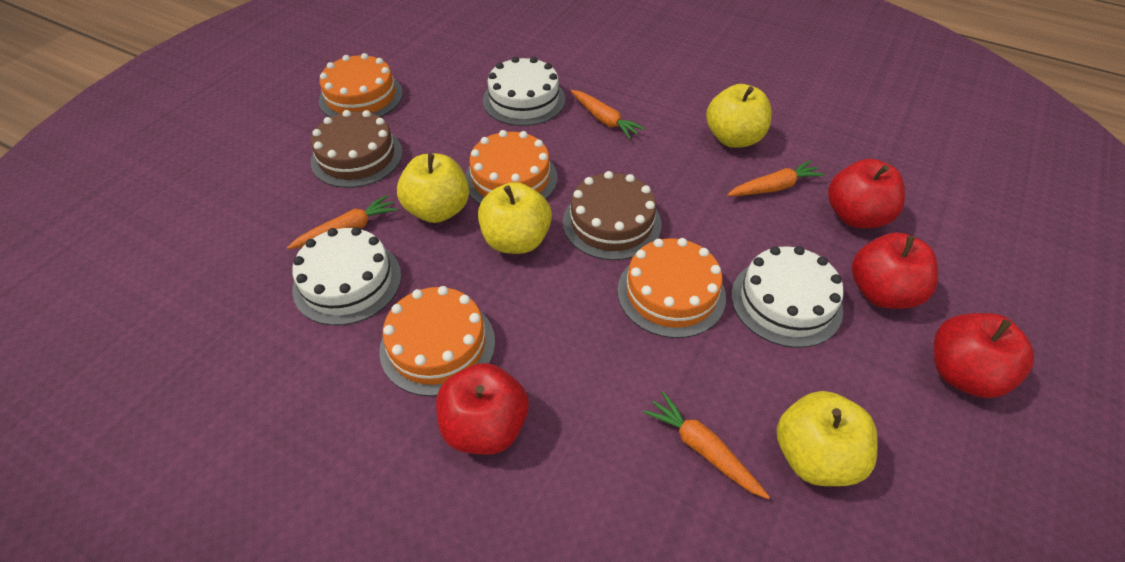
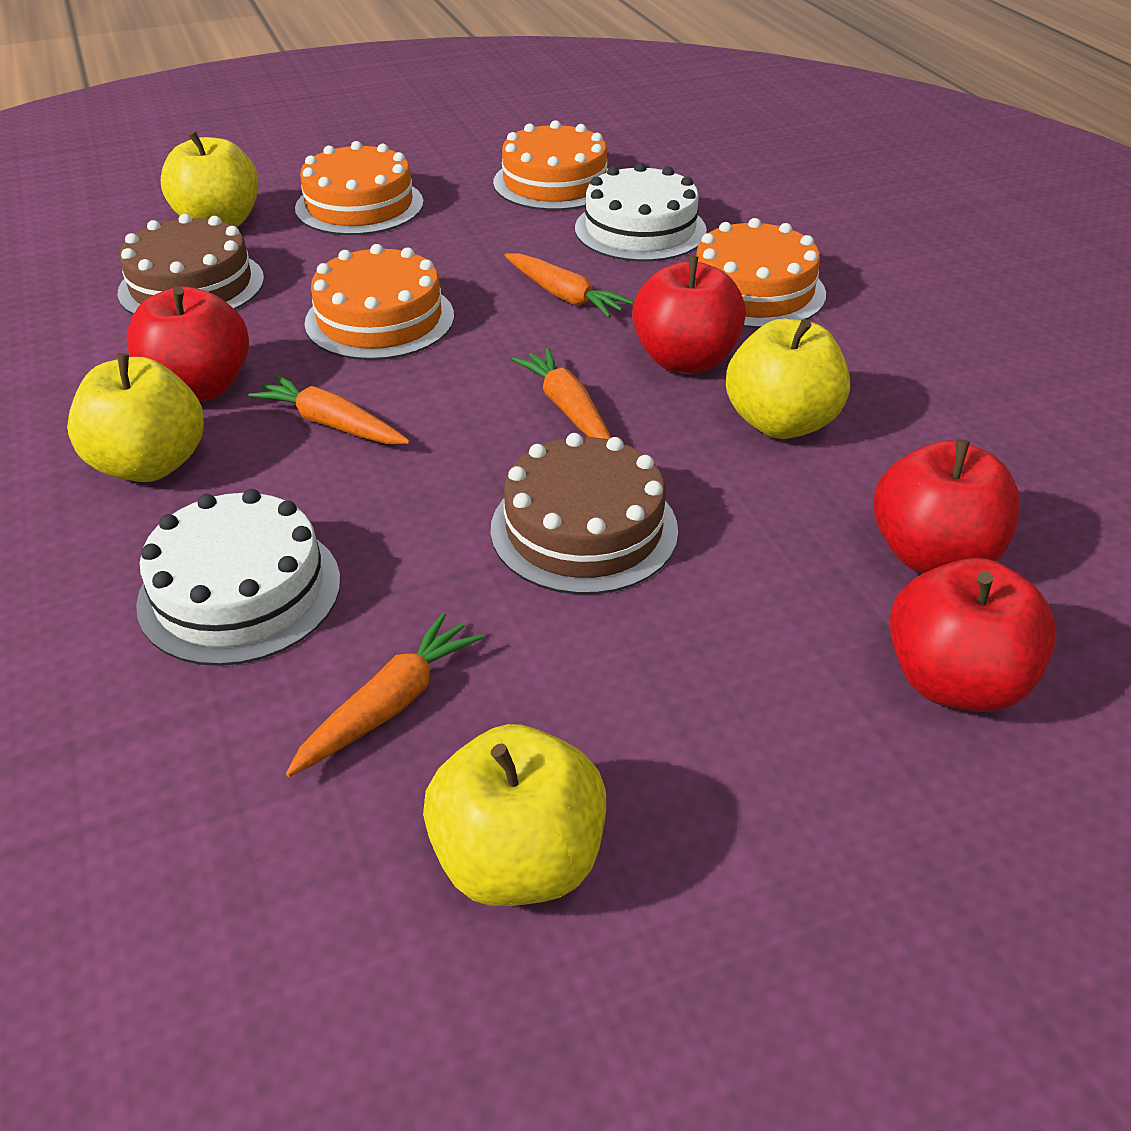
white cake: 3 -> 2

